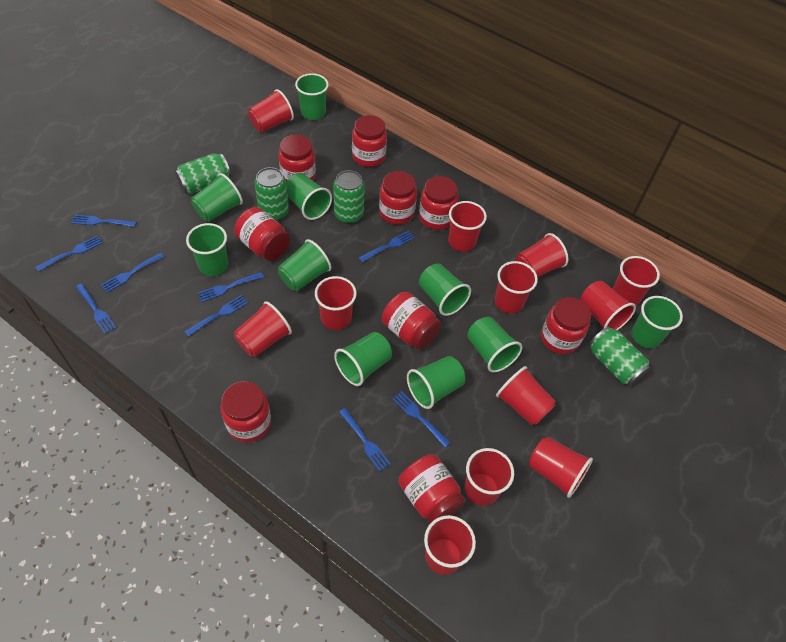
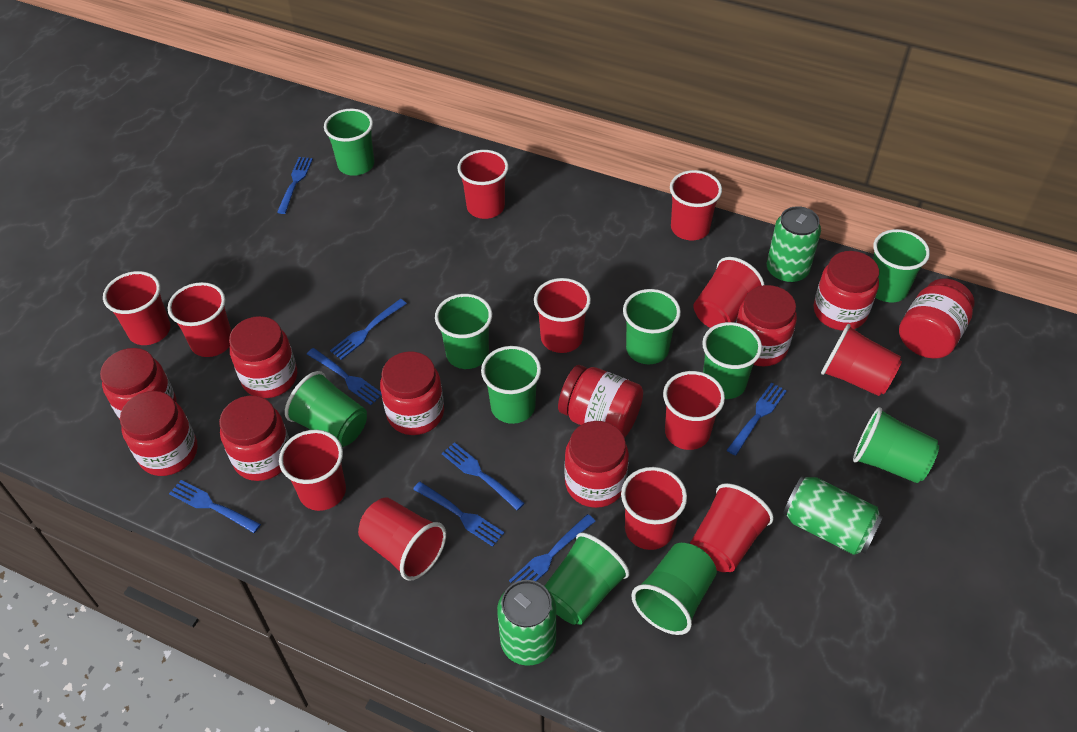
blue fork: 9 -> 8
green can: 4 -> 3
red jar: 9 -> 10

